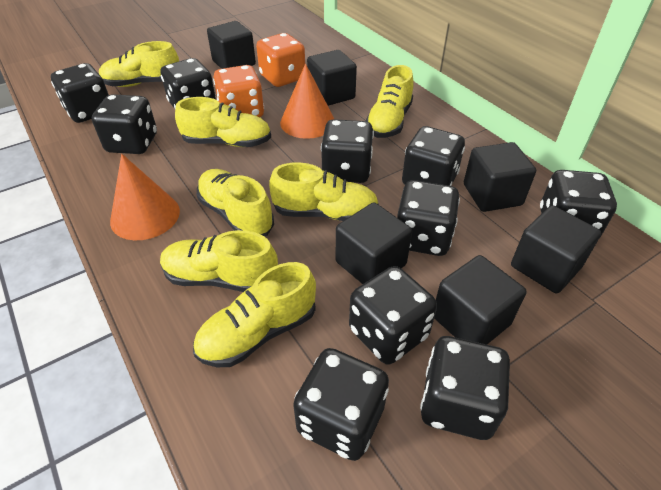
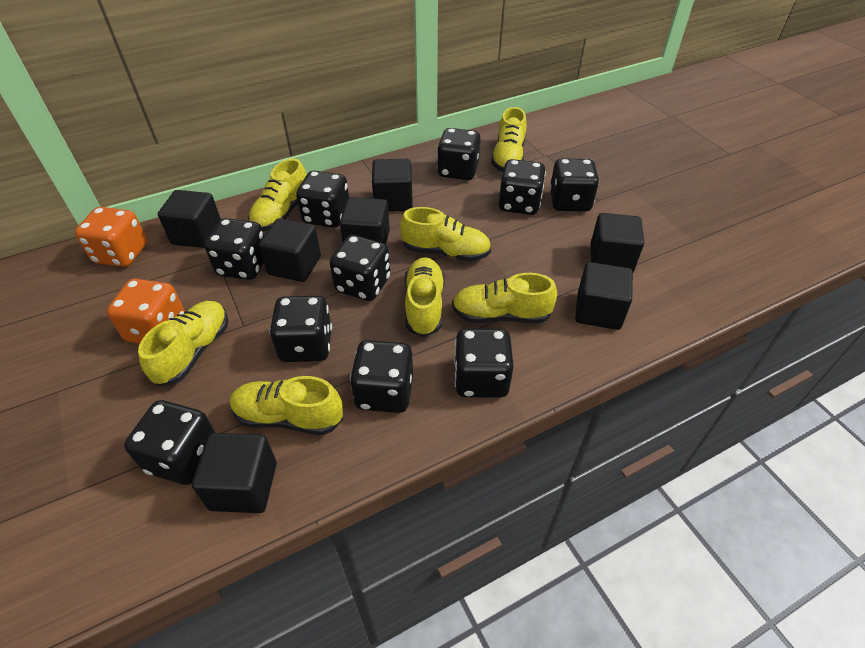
black cube: 6 -> 7
orange cone: 2 -> 0

